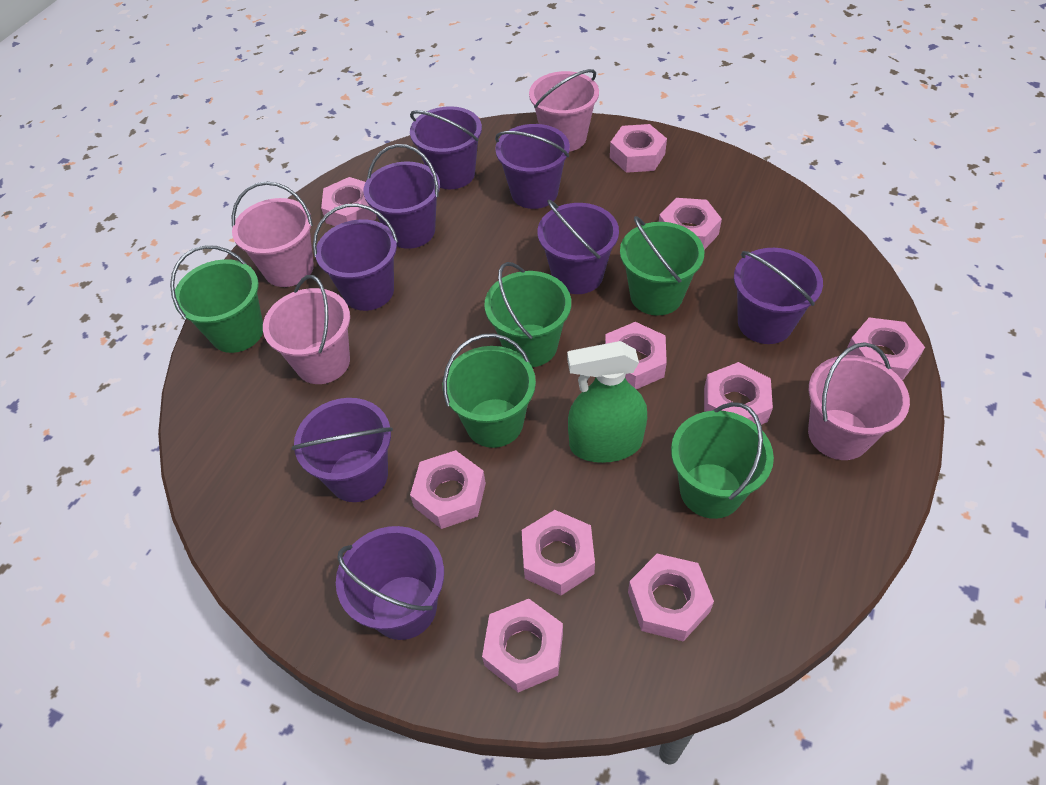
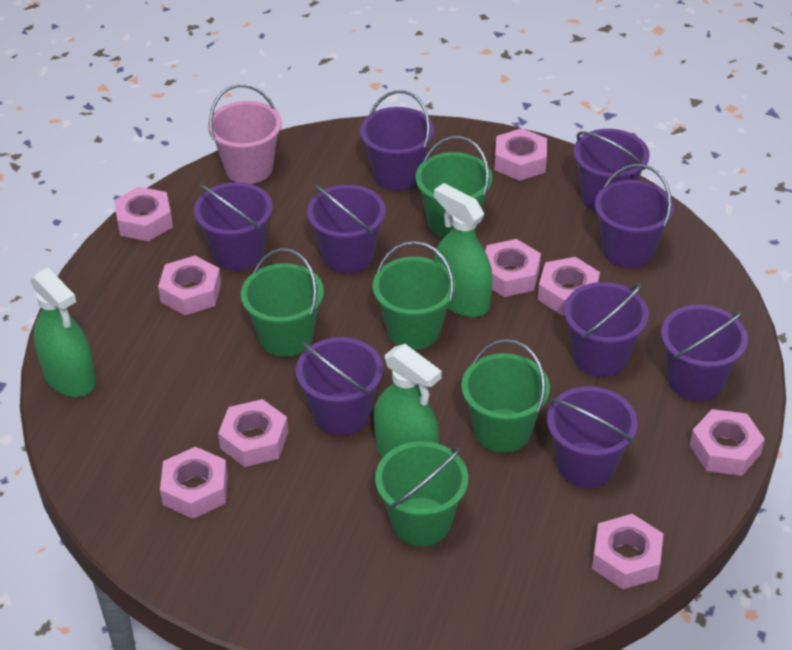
green spray bottle: 1 -> 3
pink bucket: 4 -> 1
pink nut: 10 -> 9
purple bucket: 8 -> 9

